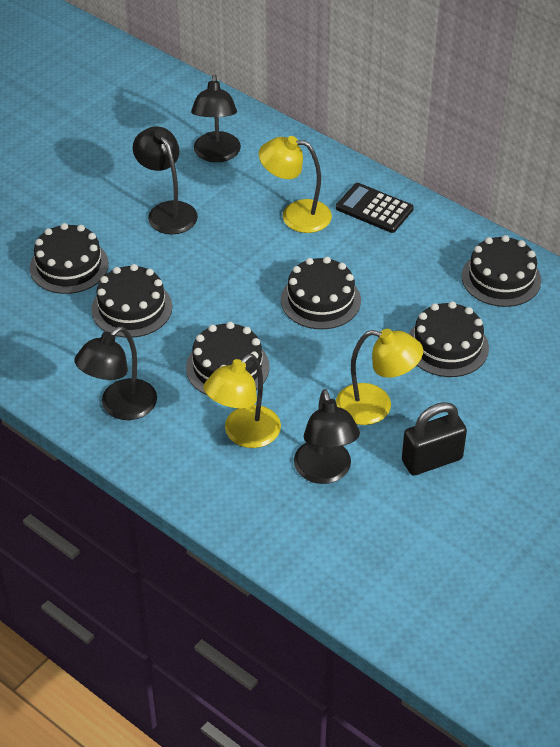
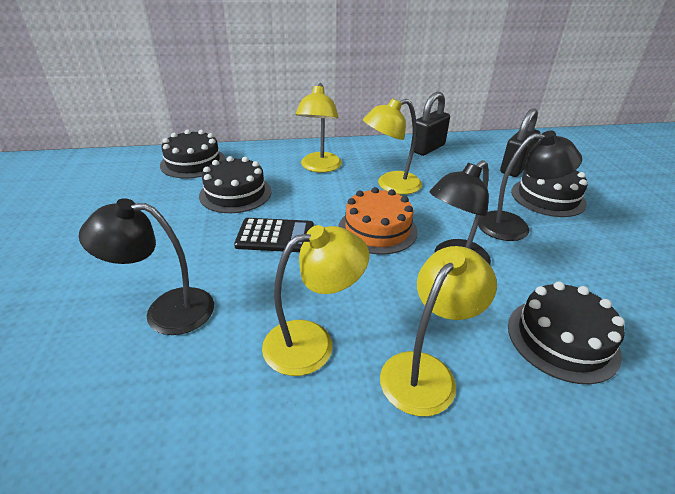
black cake: 6 -> 4
black lamp: 4 -> 3
black padlock: 1 -> 2
orange cake: 0 -> 1
yellow lamp: 3 -> 4

